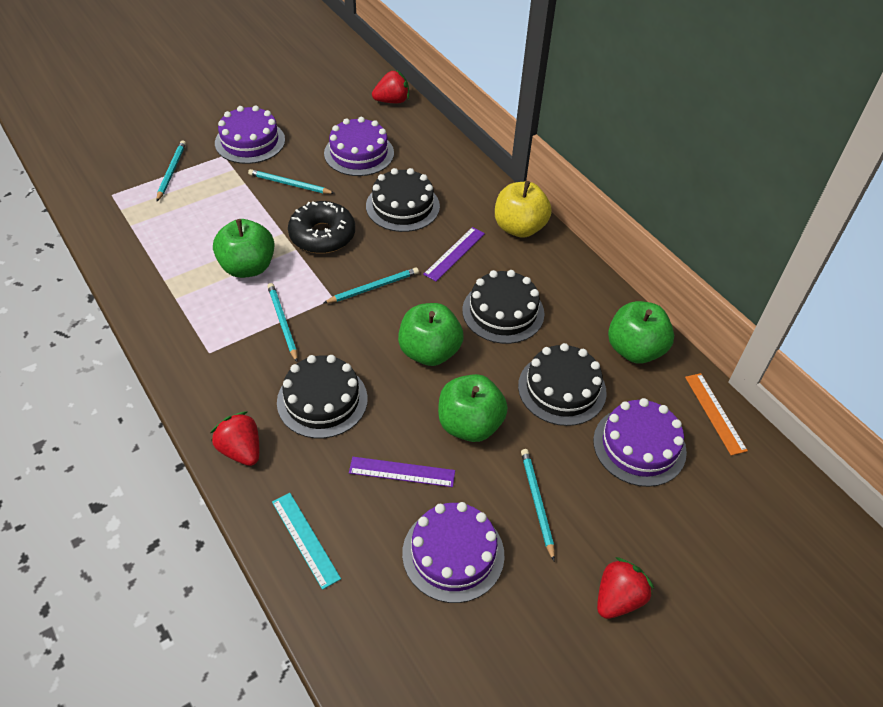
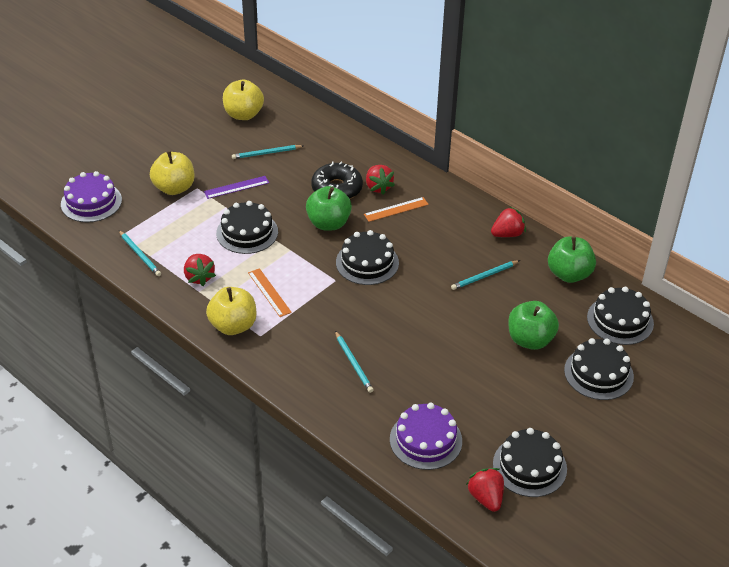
black cake: 4 -> 5
green apple: 4 -> 3
orange ruler: 1 -> 2
purple cake: 4 -> 2
purple ruler: 2 -> 1
red strawberry: 3 -> 4
turquoise pencil: 5 -> 4
turquoise ruler: 1 -> 0
yellow apple: 1 -> 3

